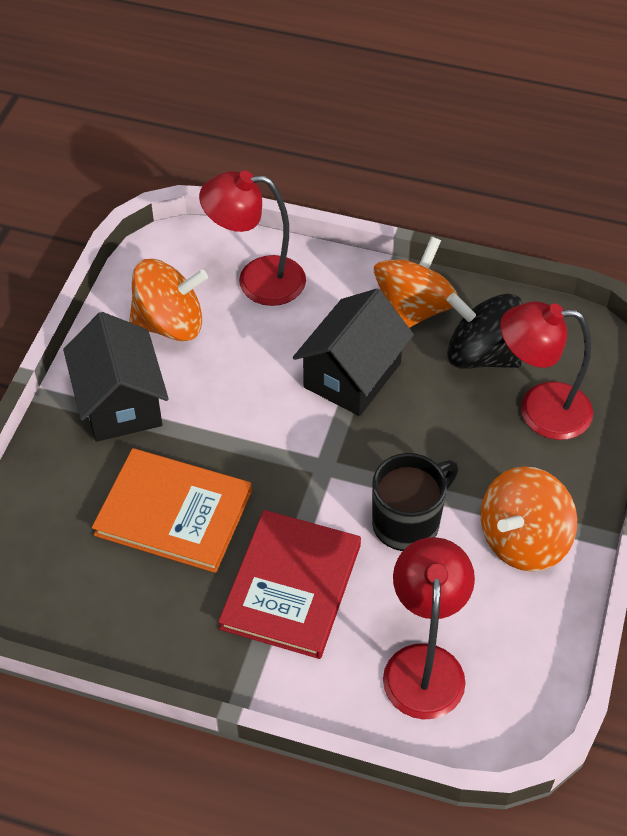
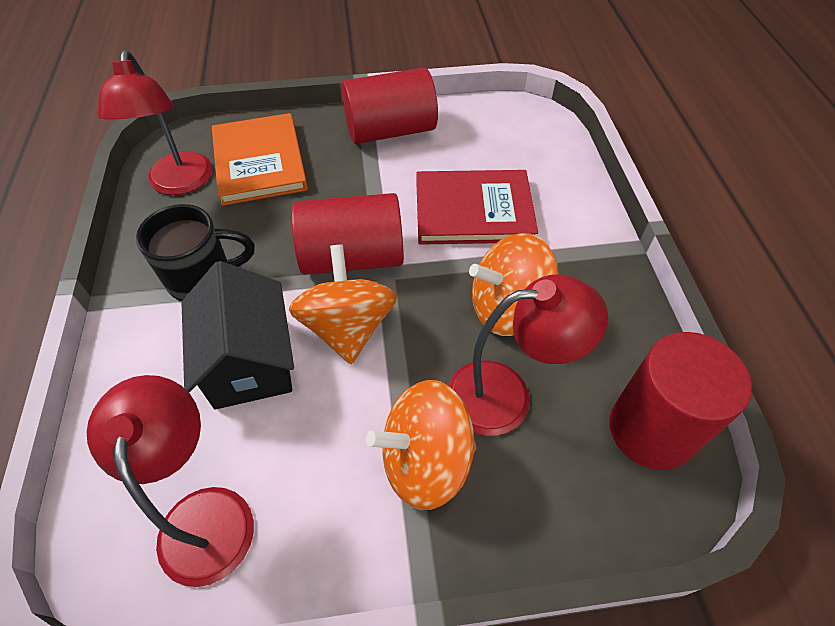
black house: 2 -> 1
black spinning top: 1 -> 0
red cylinder: 0 -> 3

